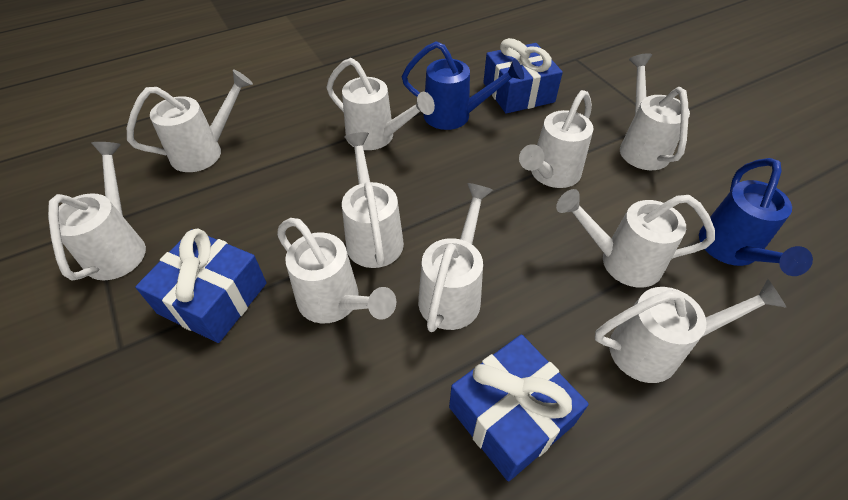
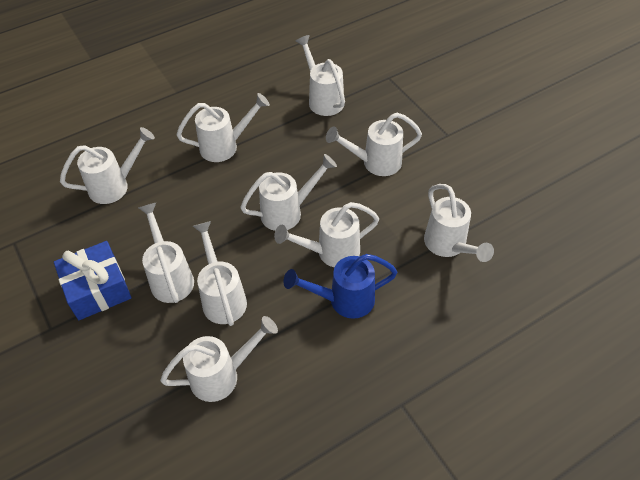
blue gift: 3 -> 1
blue watering can: 2 -> 1

